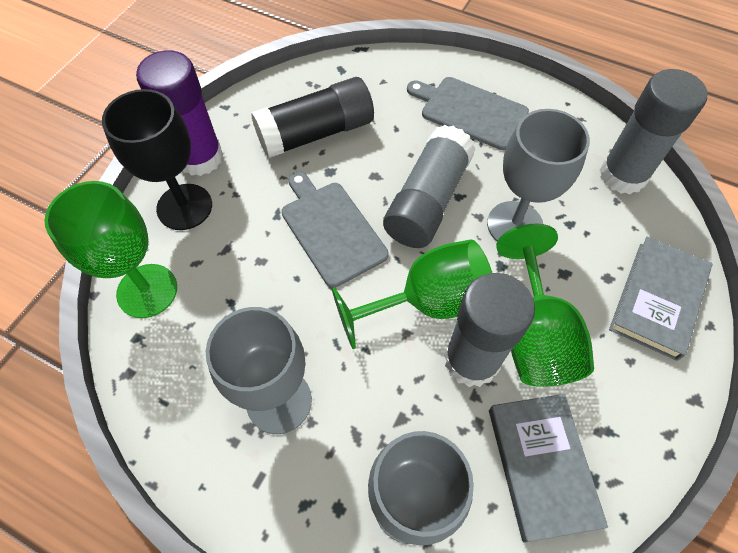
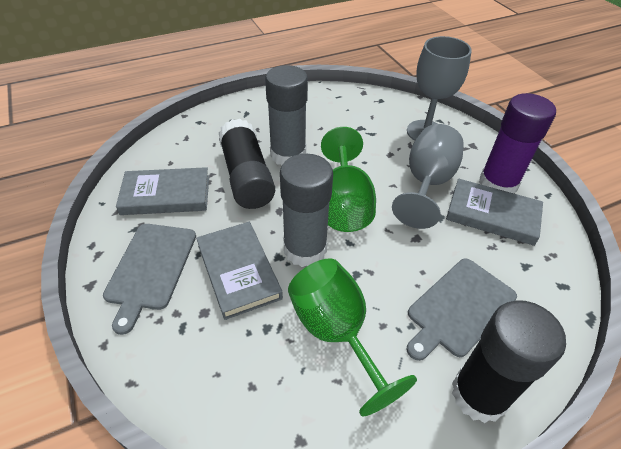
black glue stick: 1 -> 2
black goblet: 1 -> 0
green goblet: 3 -> 2
grey book: 2 -> 3
grey glue stick: 3 -> 2
grey goblet: 3 -> 2

